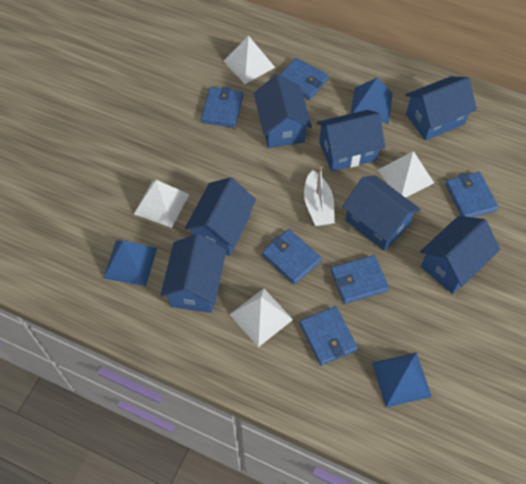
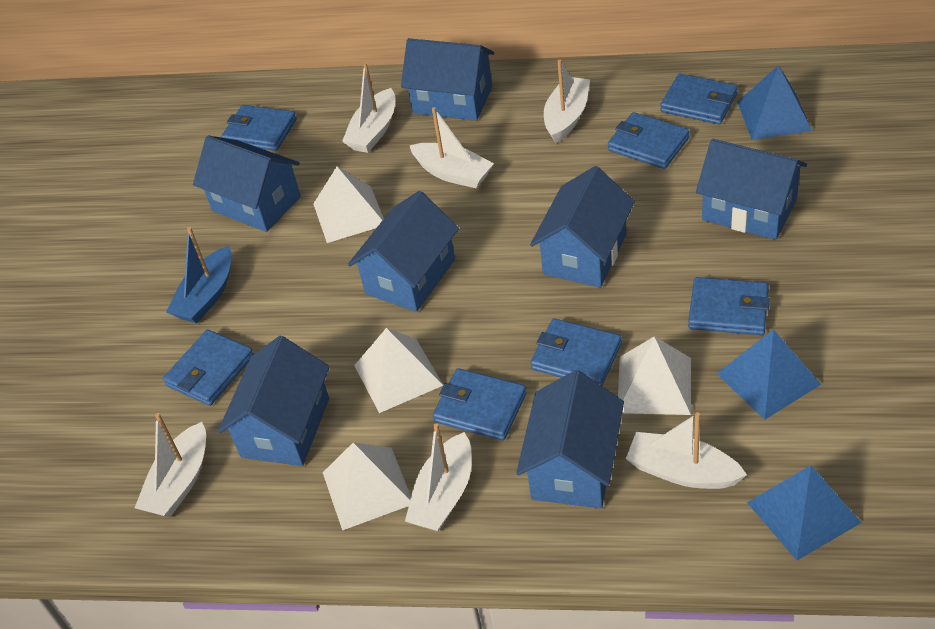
blue boat: 0 -> 1
blue wallet: 6 -> 7
white boat: 1 -> 6

